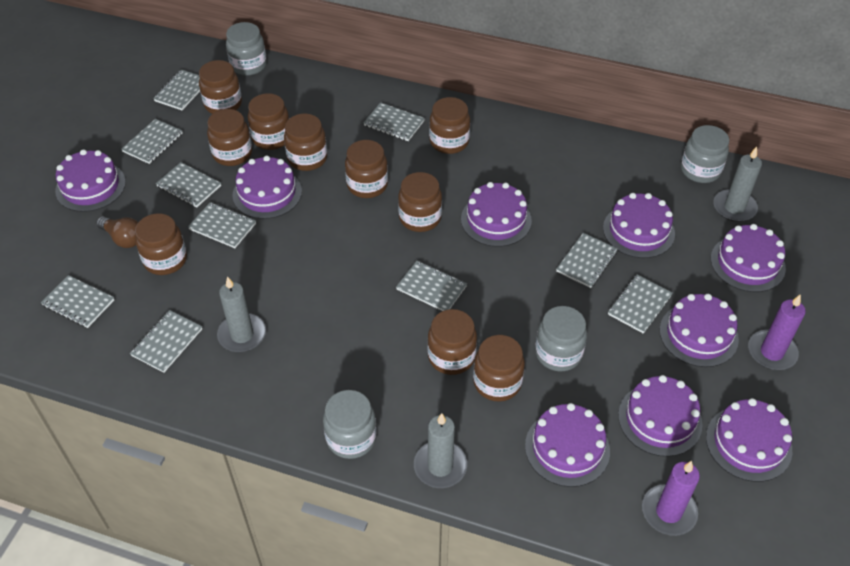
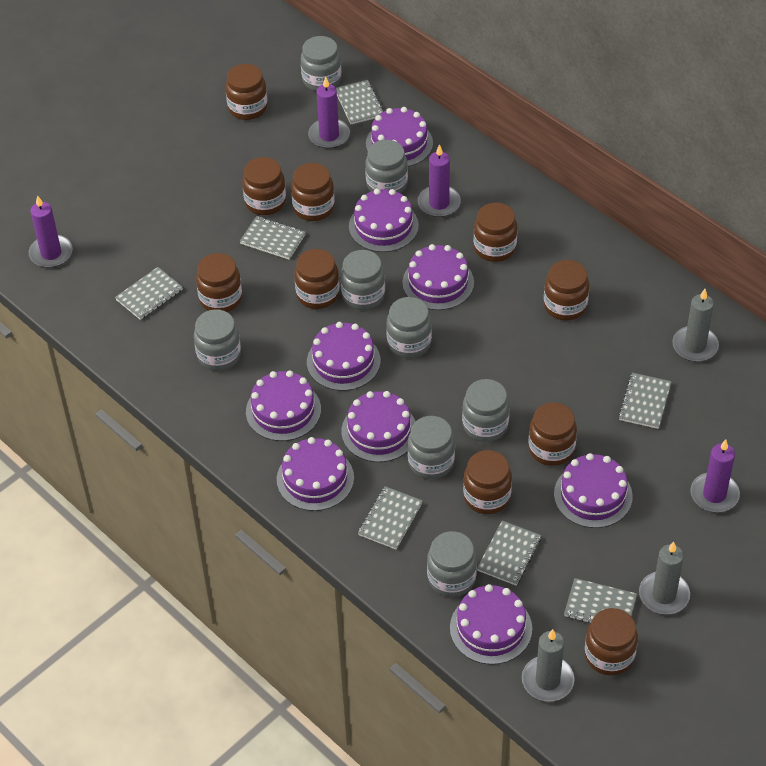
brown light bulb: 1 -> 0
grey jar: 4 -> 8
grey notebook: 10 -> 7
purple candle: 2 -> 4

